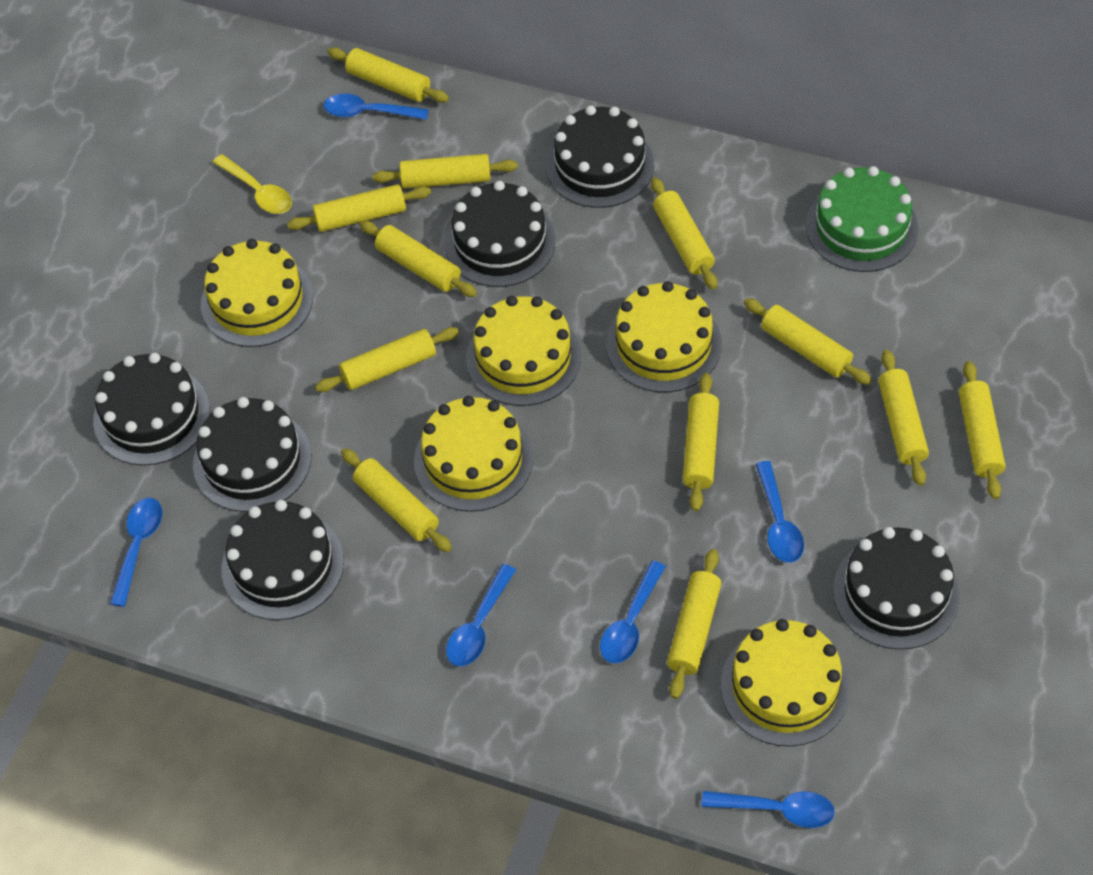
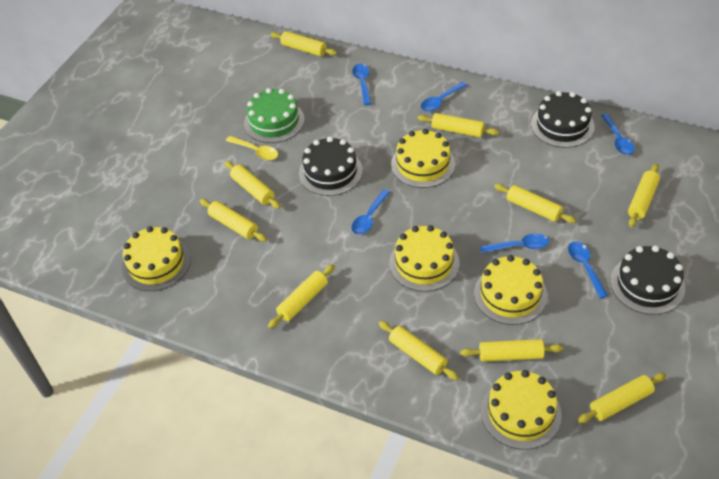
black cake: 6 -> 3
yellow rolling pin: 12 -> 10

